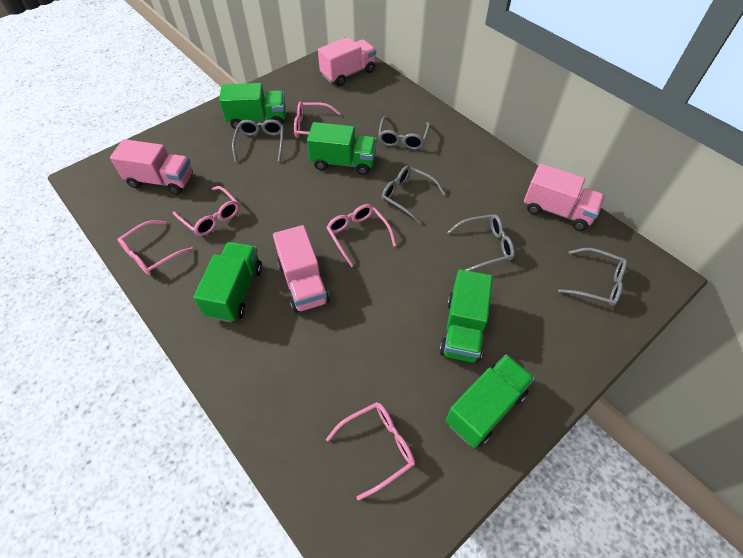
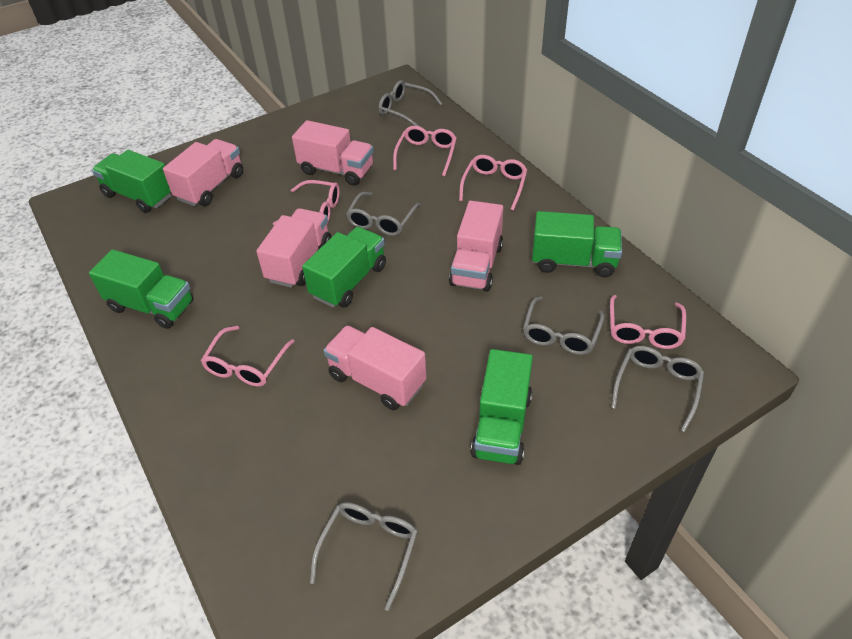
pink truck: 4 -> 5

